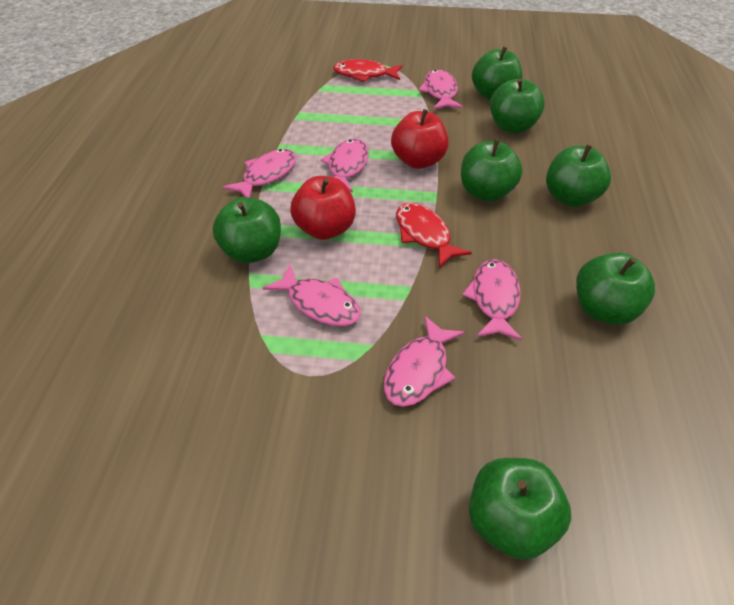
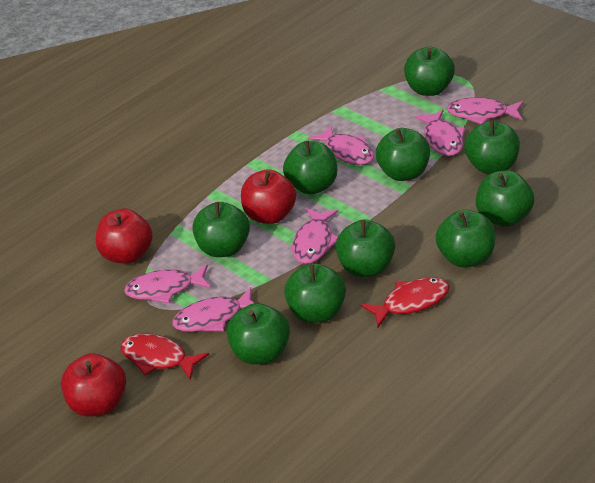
green apple: 7 -> 10
red apple: 2 -> 3

